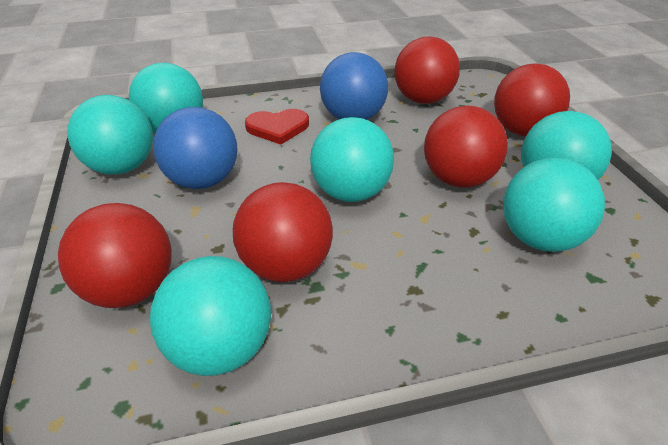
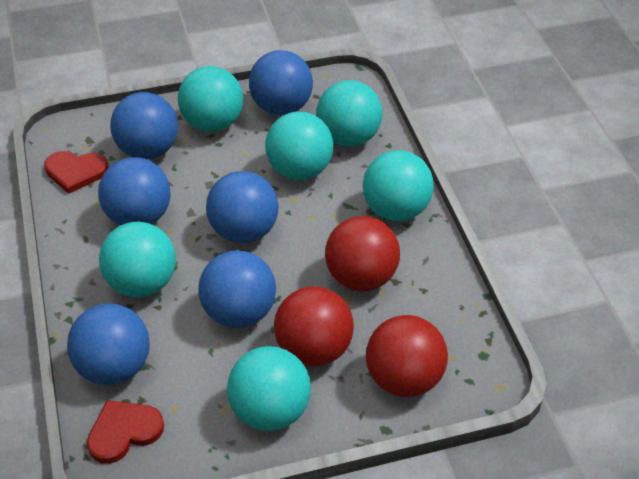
blue ball: 2 -> 6
red ball: 5 -> 3
red heart: 1 -> 2

